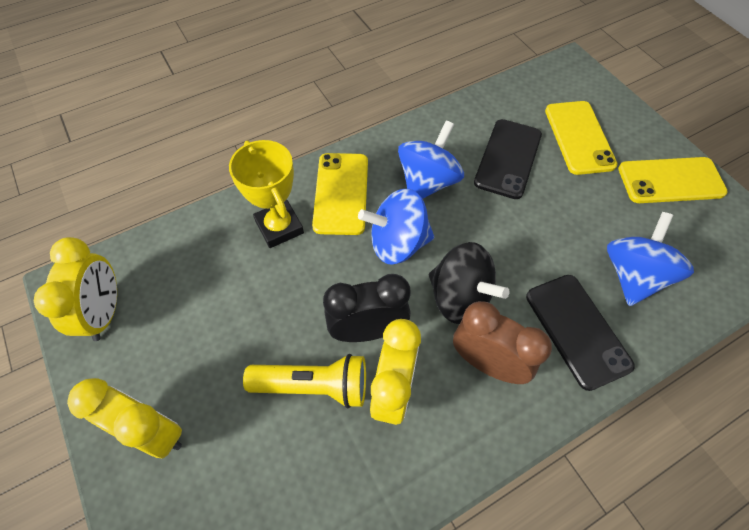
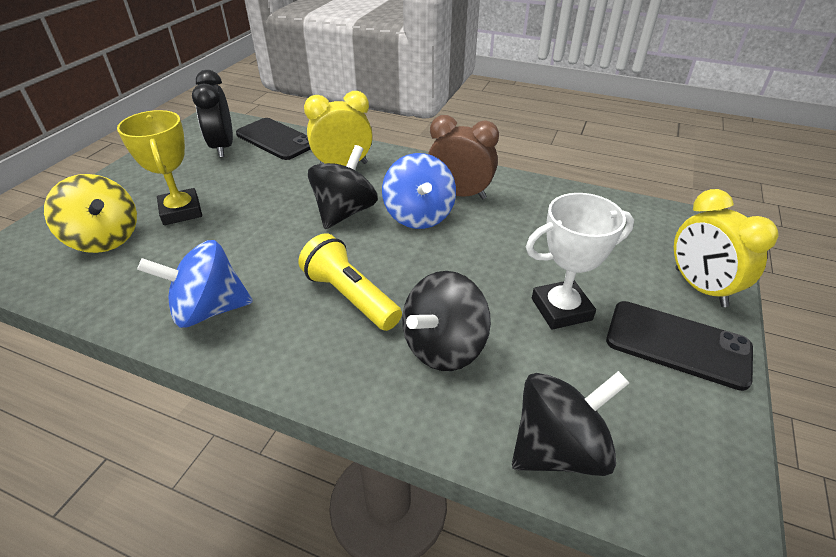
black spinning top: 1 -> 3
blue spinning top: 3 -> 2
white trophy: 0 -> 1
yellow clock: 3 -> 2
yellow phone: 3 -> 0
yellow spinning top: 0 -> 1

